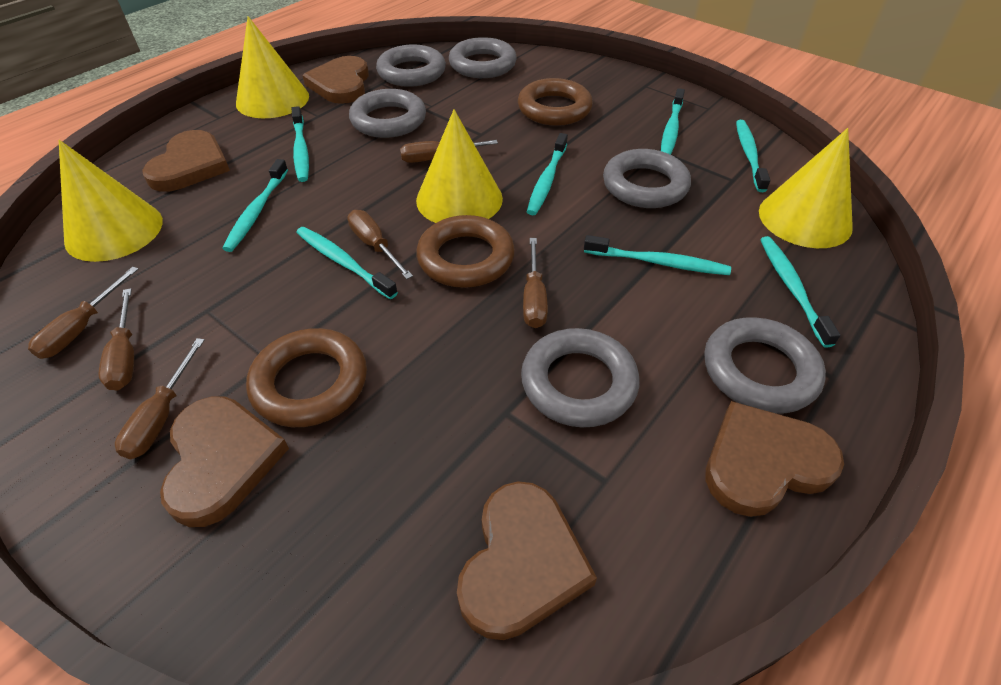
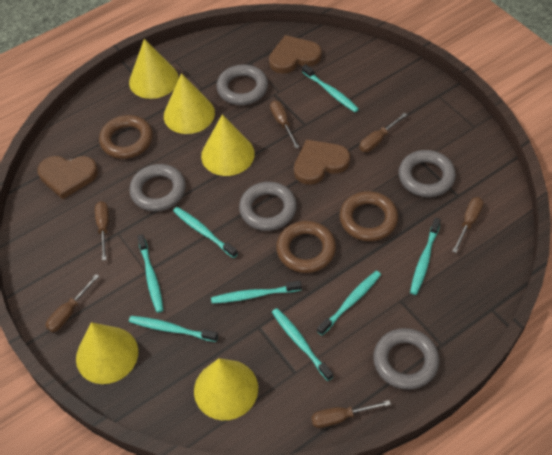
brown heart: 5 -> 3
grey ring: 6 -> 5
yellow cone: 4 -> 5

